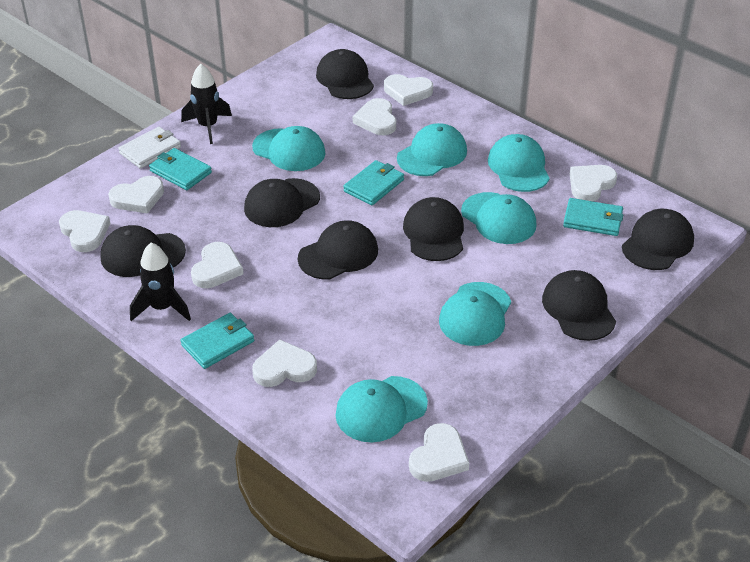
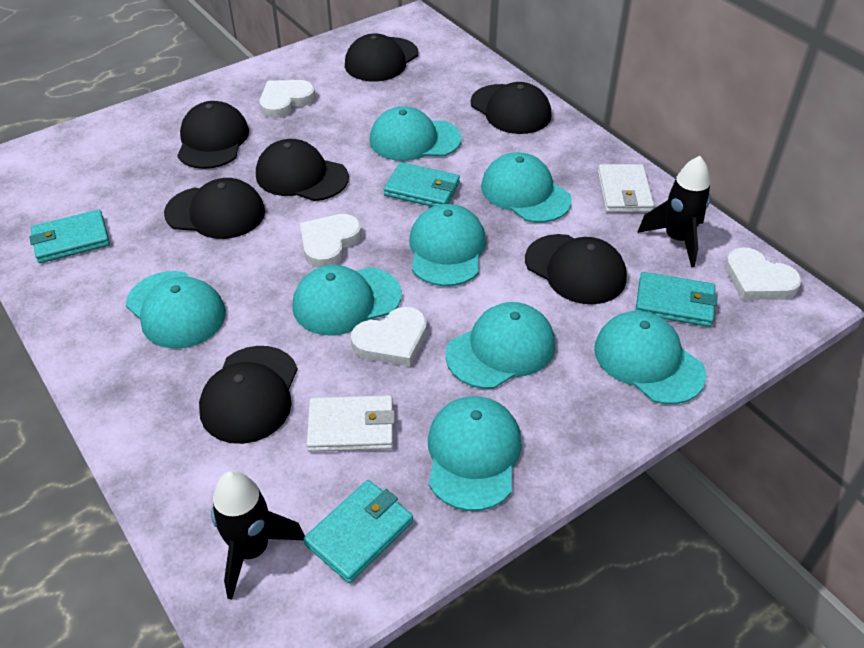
turquoise cap: 6 -> 8
white heart: 8 -> 4
white wallet: 1 -> 2

